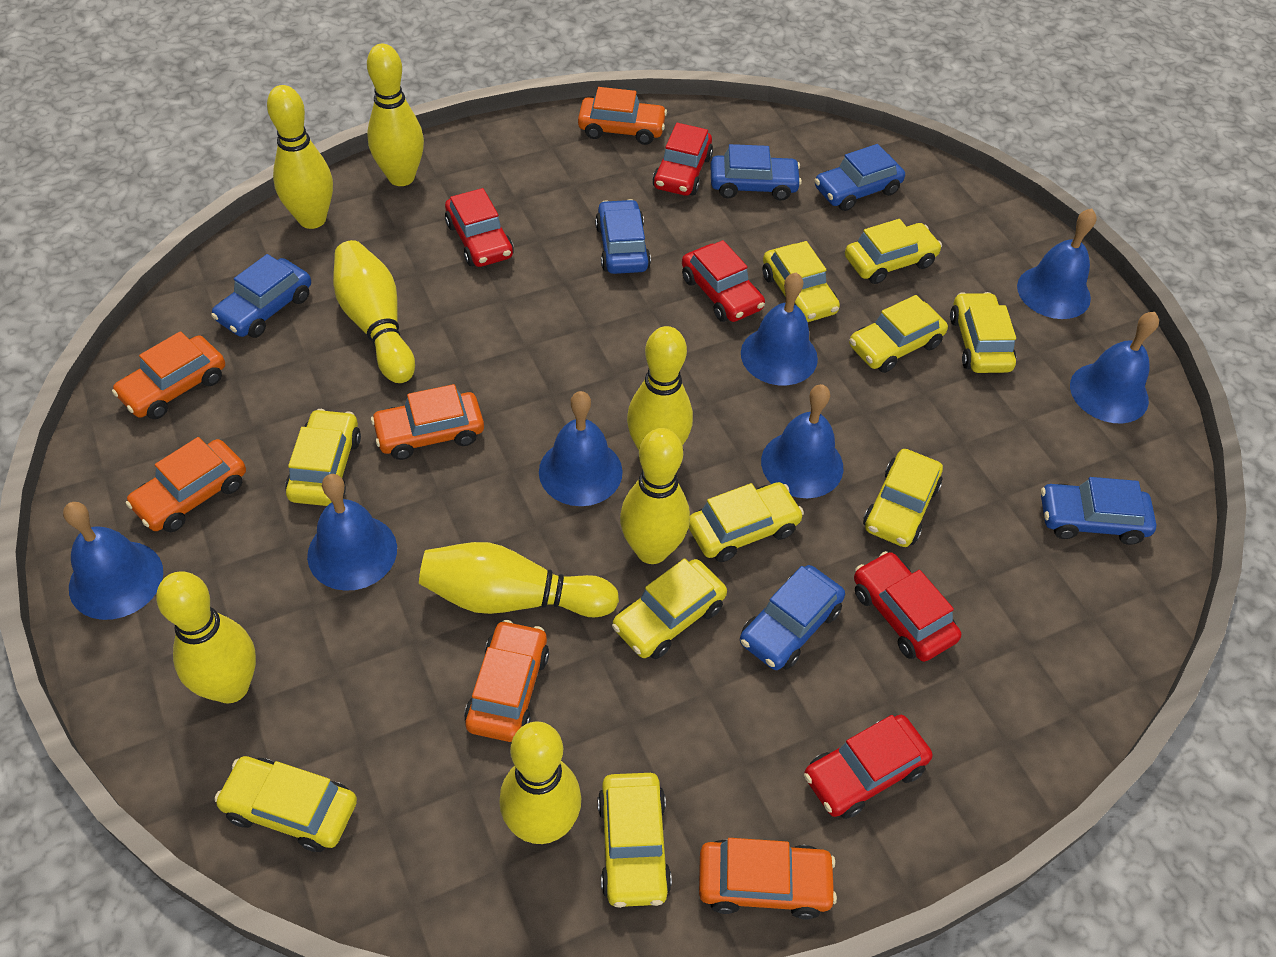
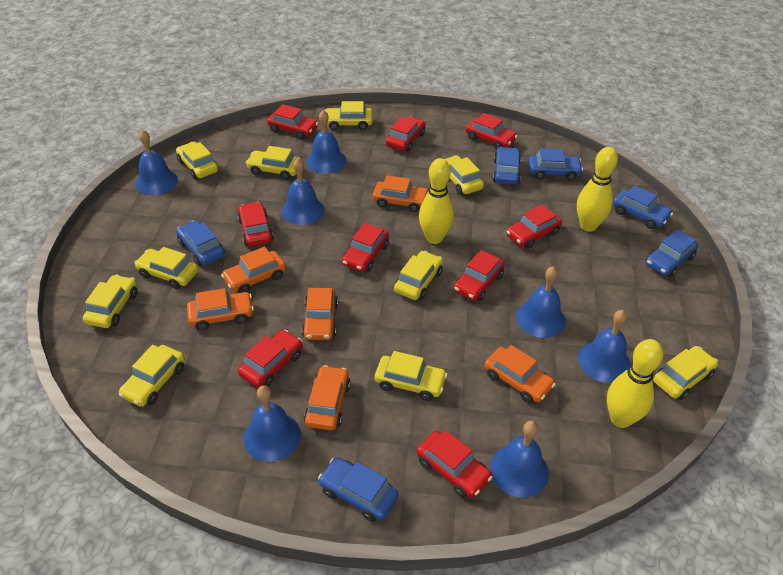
red car: 5 -> 9
yellow bowling pin: 8 -> 3

